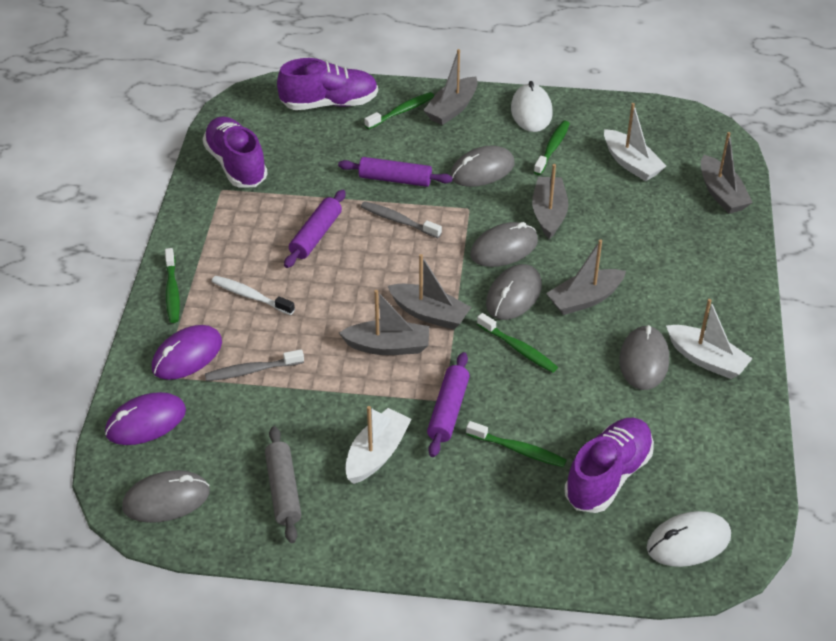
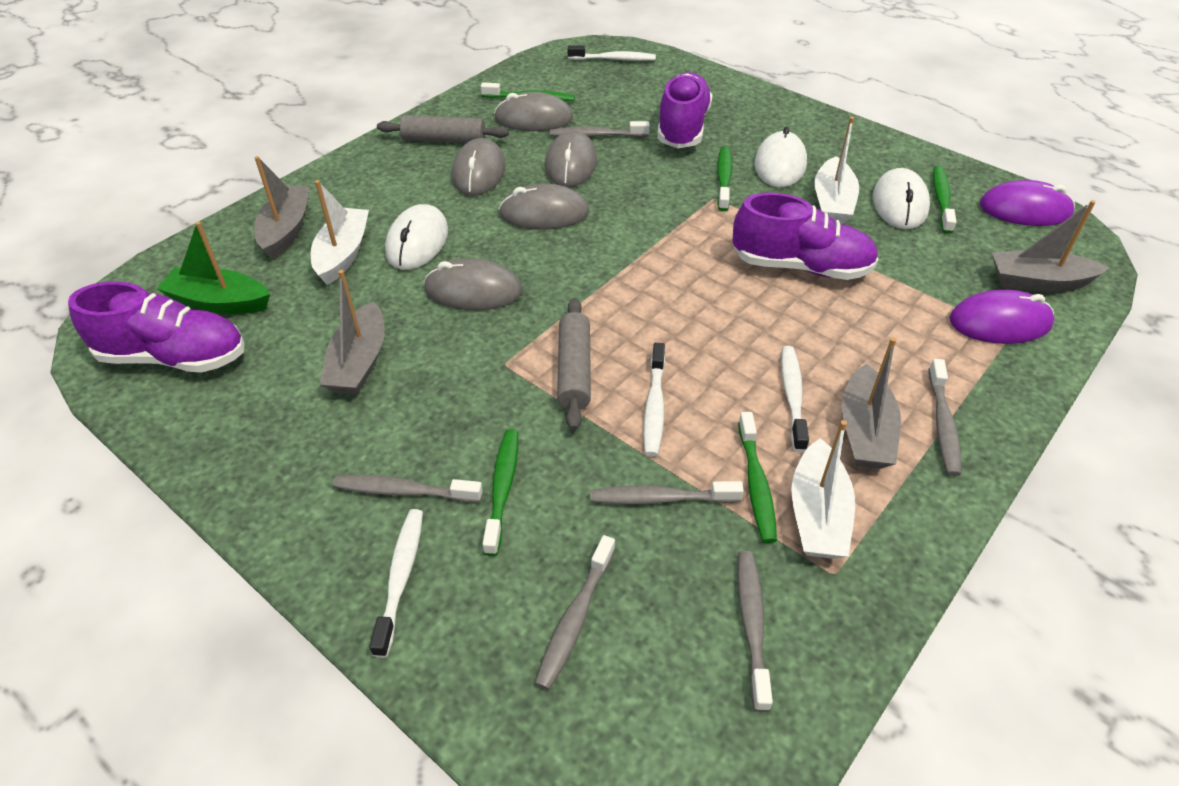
green boat: 0 -> 1
grey boat: 6 -> 4
grey rolling pin: 1 -> 2
grey toothbrush: 2 -> 6
purple rolling pin: 3 -> 0
white mouse: 2 -> 3
white toothbrush: 1 -> 4

